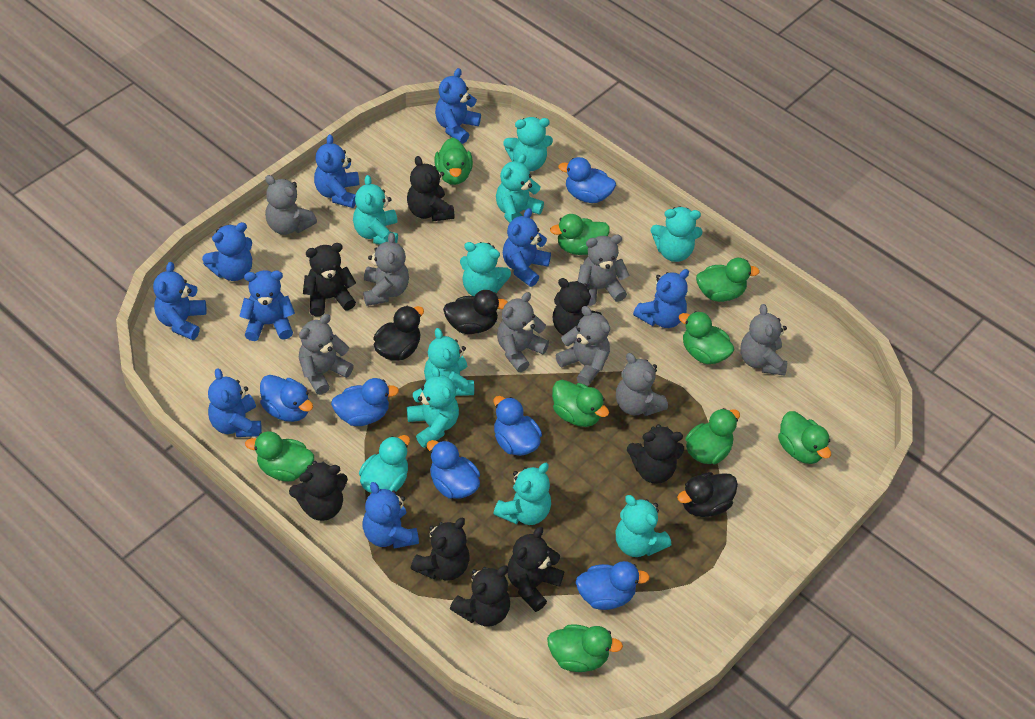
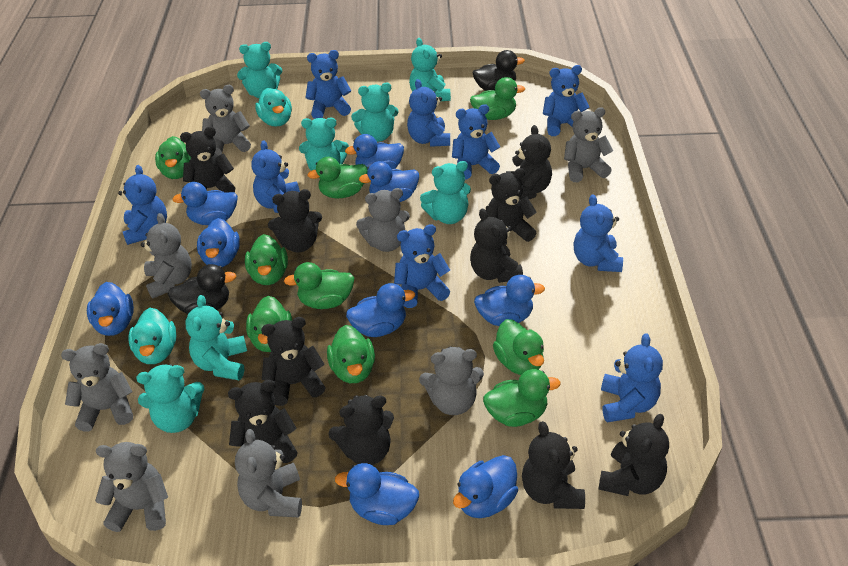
black duck: 3 -> 2
black teddy bear: 8 -> 10
blue duck: 6 -> 9
turquoise duck: 1 -> 2
turquoise teddy bear: 9 -> 7

